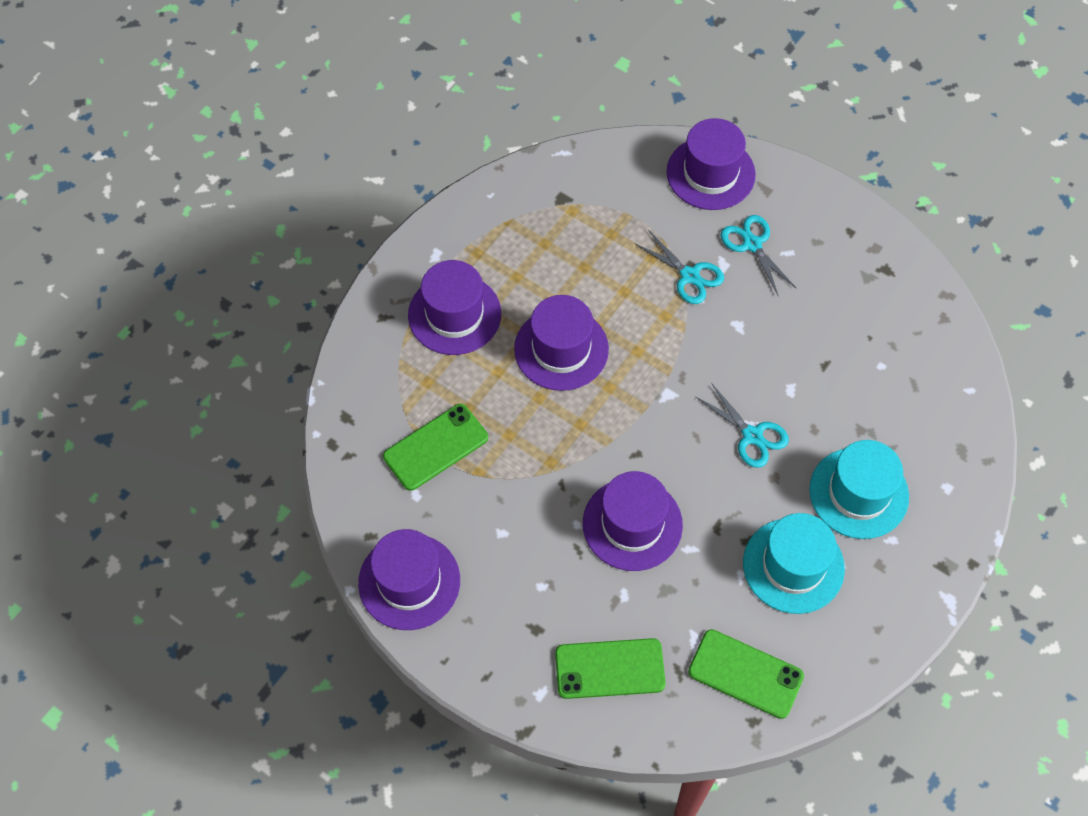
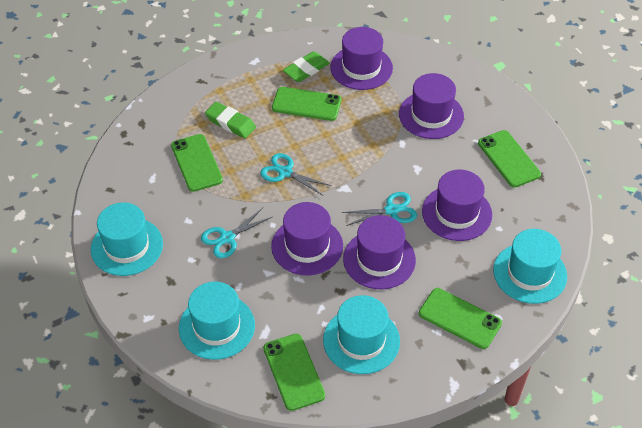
green eraser: 0 -> 2
green phone: 3 -> 5
turquoise hat: 2 -> 4

